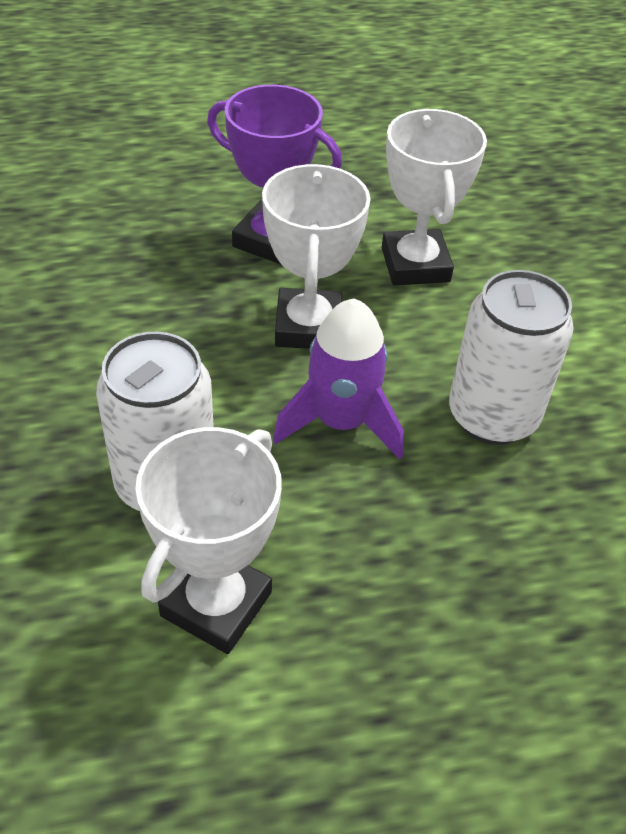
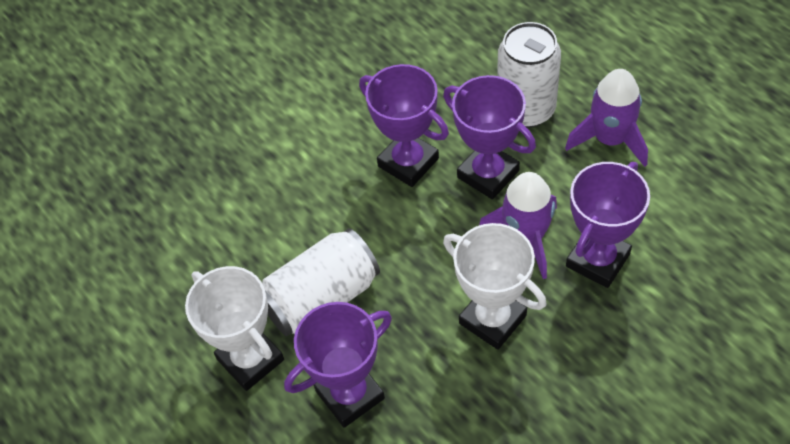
purple rocket: 1 -> 2
purple trophy: 1 -> 4
white trophy: 3 -> 2

